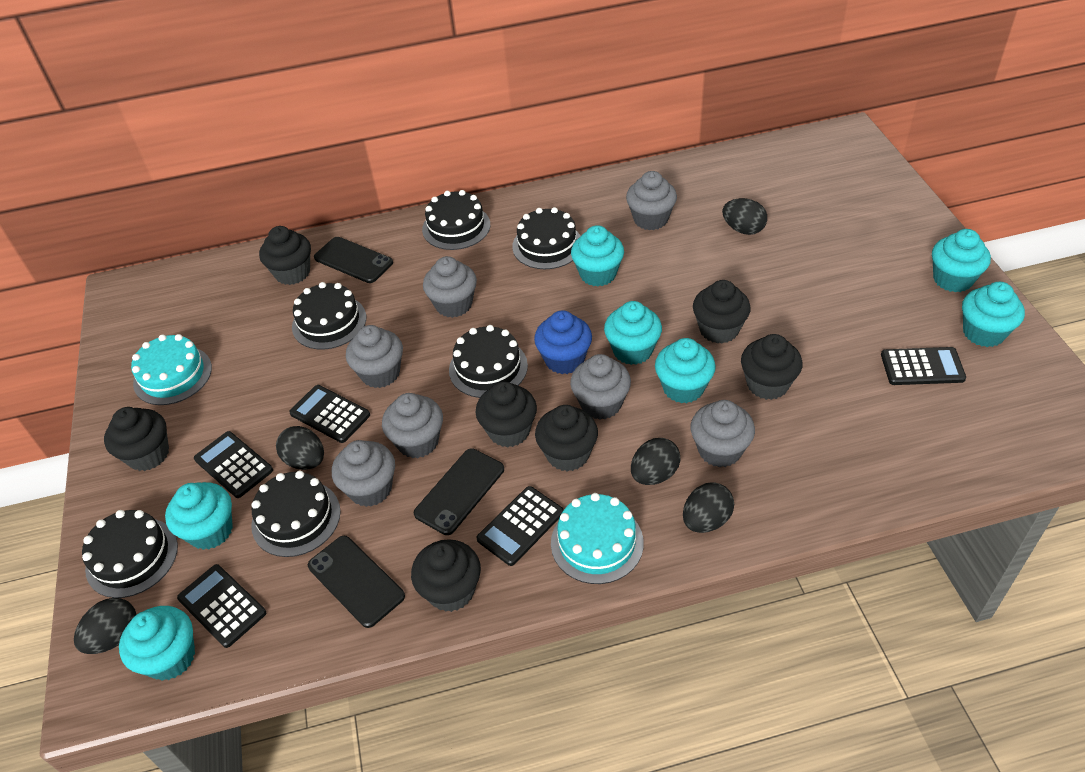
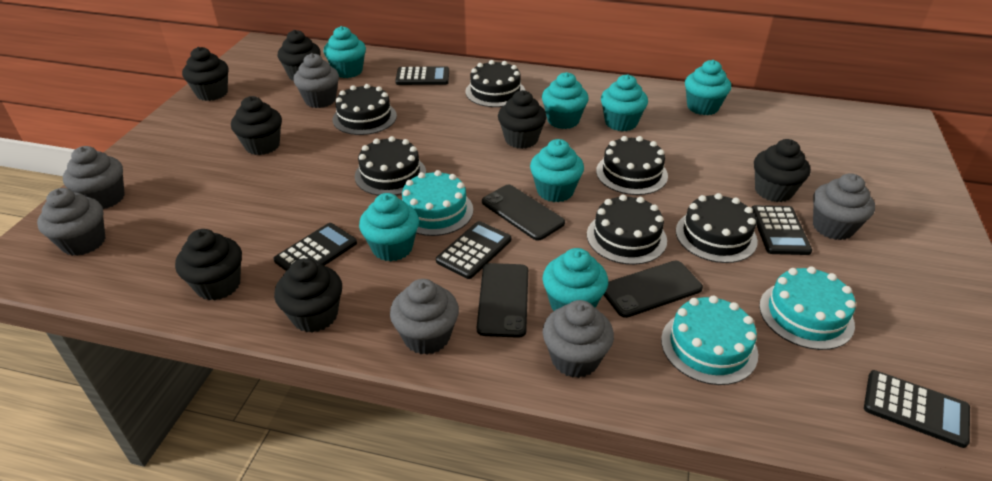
black egg: 5 -> 0
blue cupcake: 1 -> 0
grey cupcake: 7 -> 6
turquoise cake: 2 -> 3

